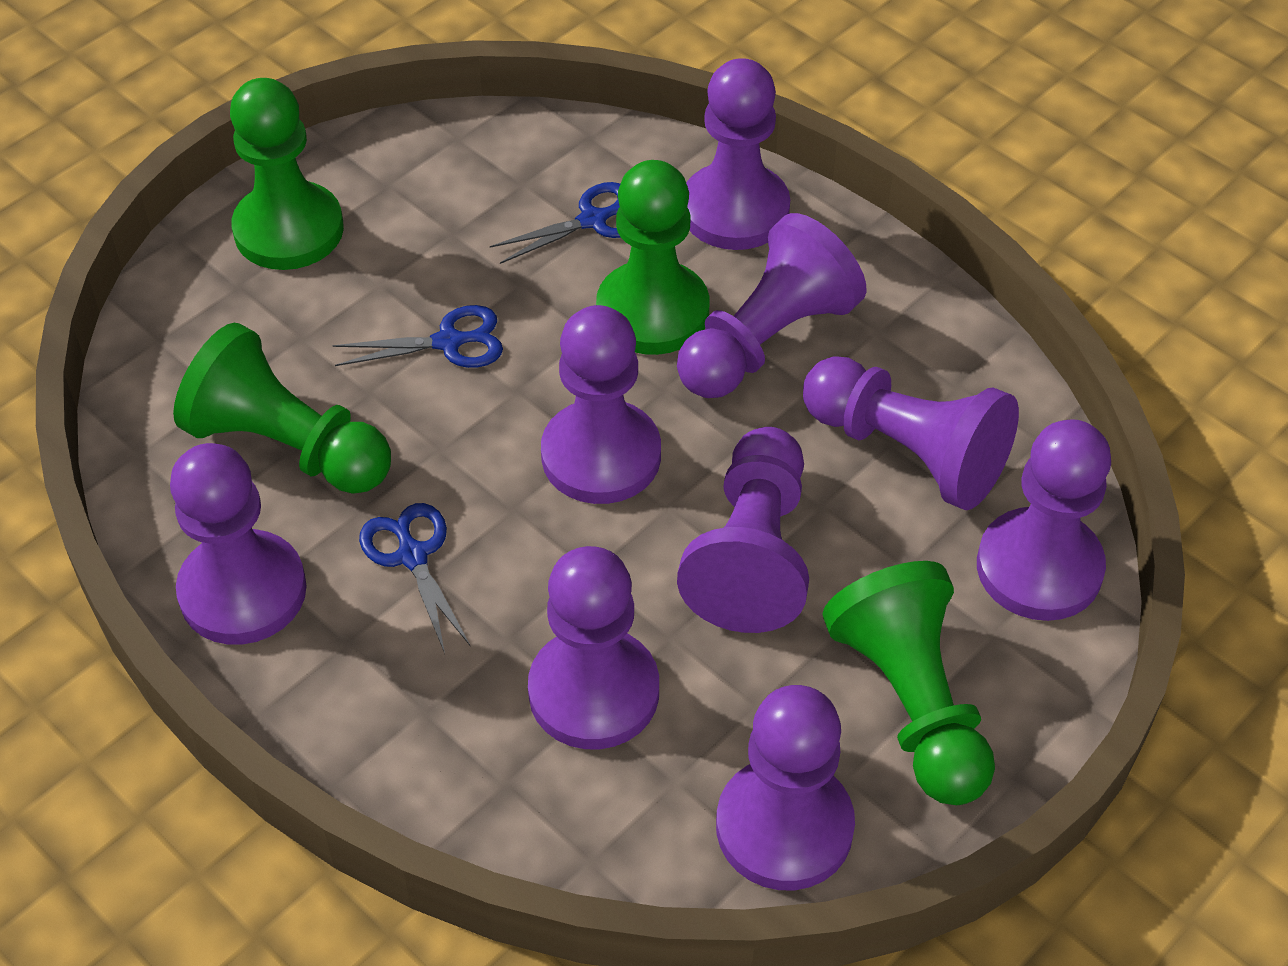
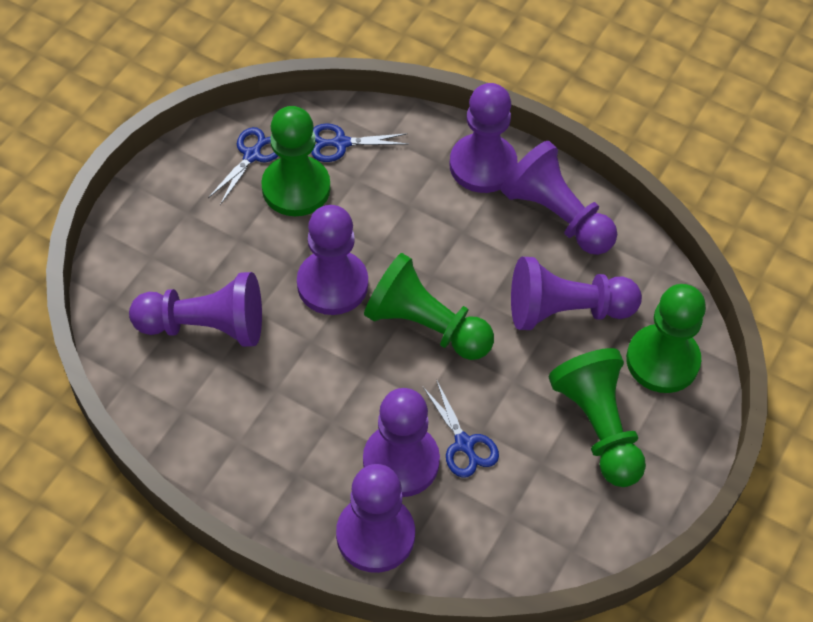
purple pawn: 9 -> 7

